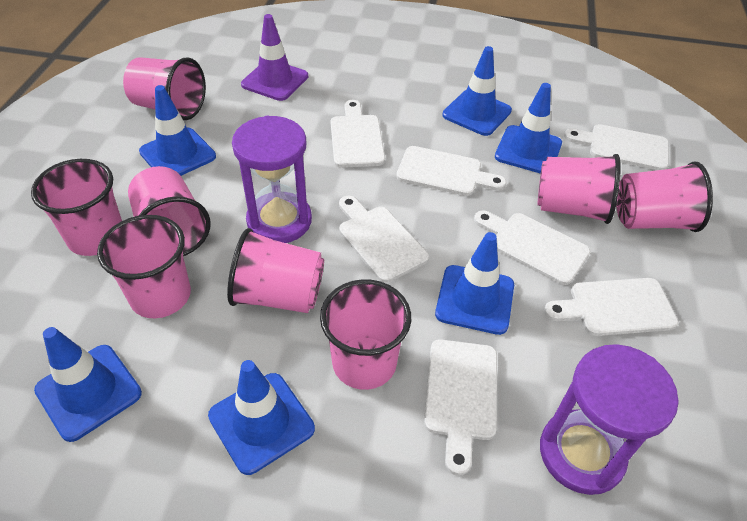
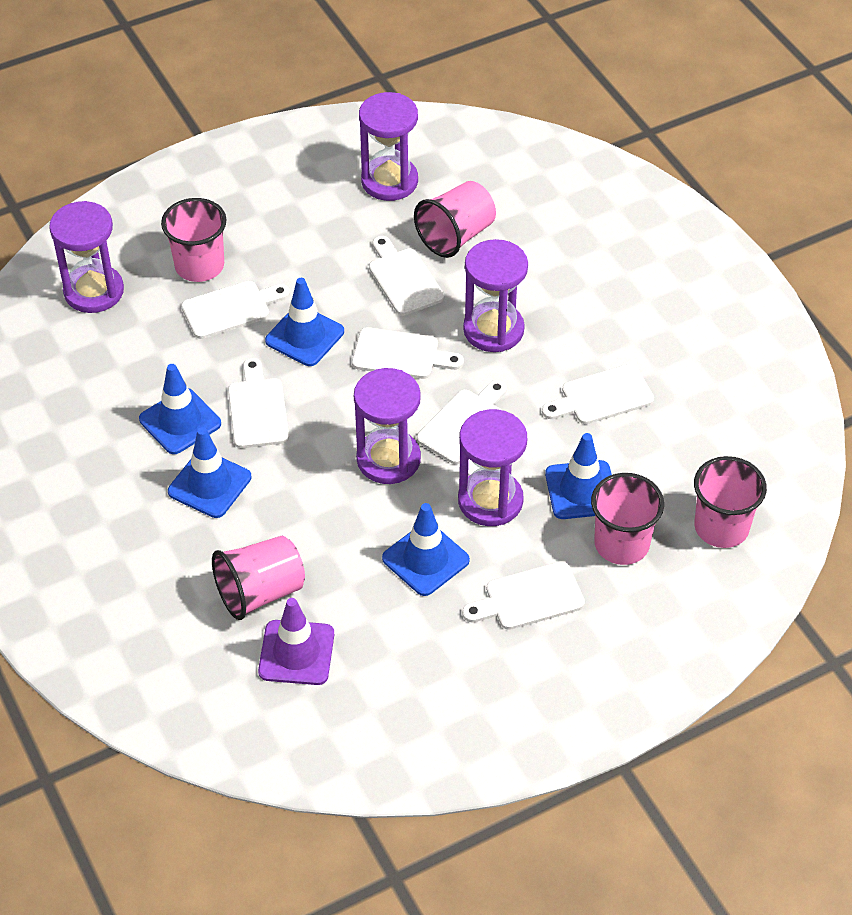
blue traffic cone: 6 -> 5
pink cup: 8 -> 5
purple hourglass: 2 -> 5

